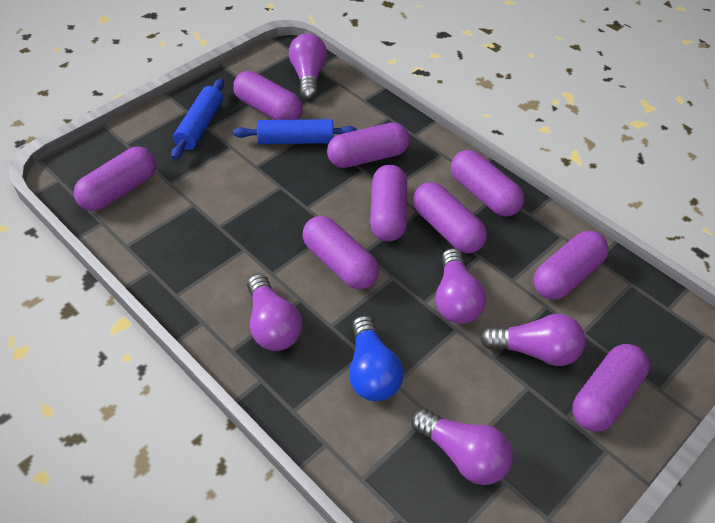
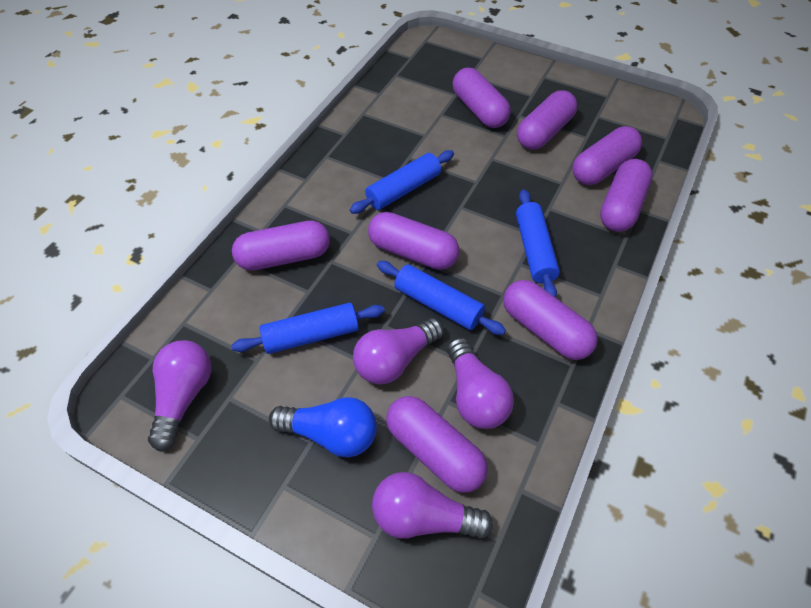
blue rolling pin: 2 -> 4
purple capsule: 9 -> 8
purple light bulb: 5 -> 4

